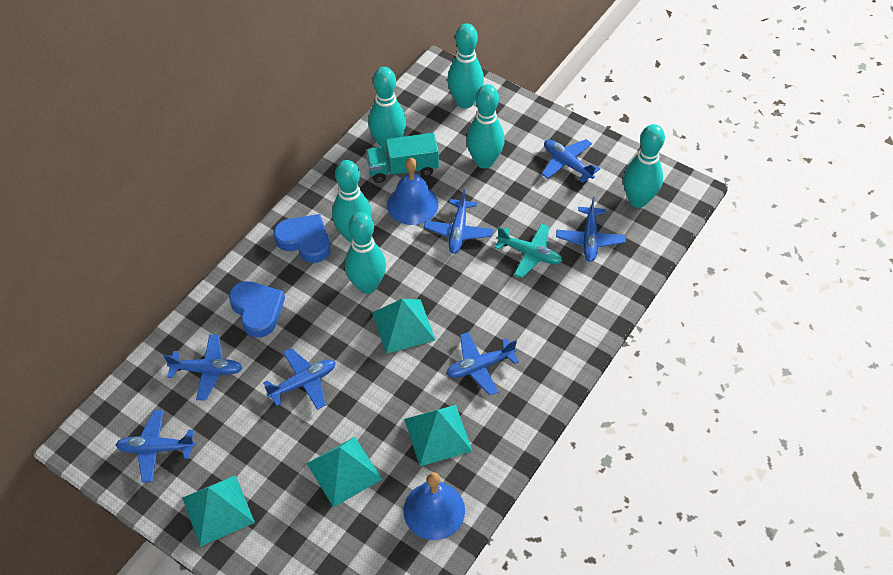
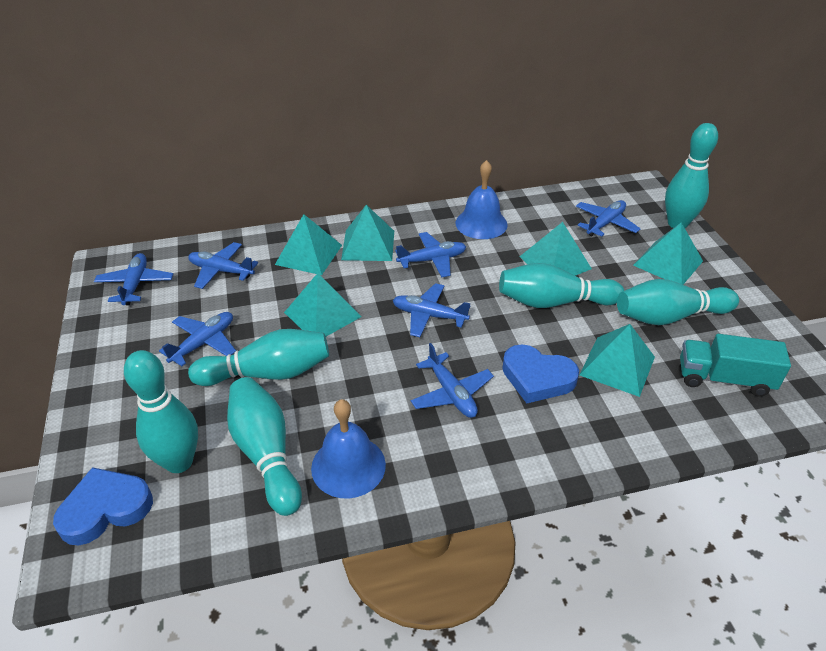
turquoise plane: 1 -> 0
turquoise pyramid: 4 -> 6

